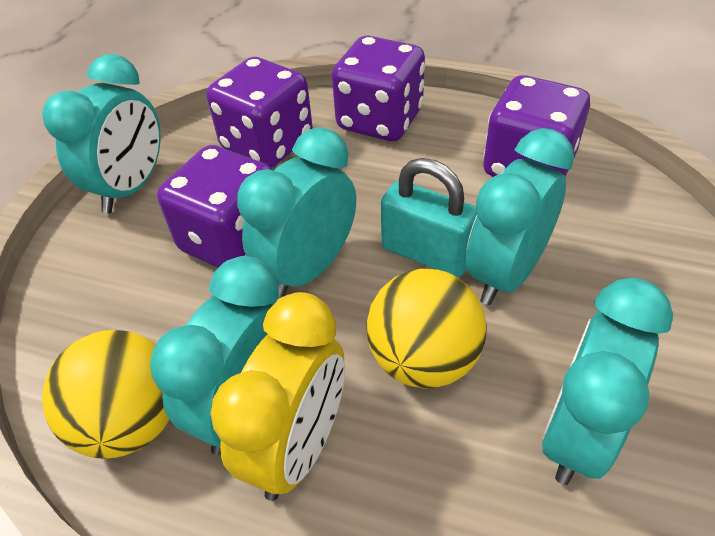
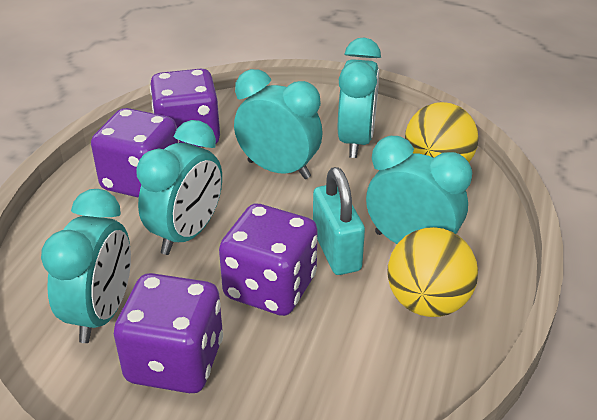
yellow clock: 1 -> 0

